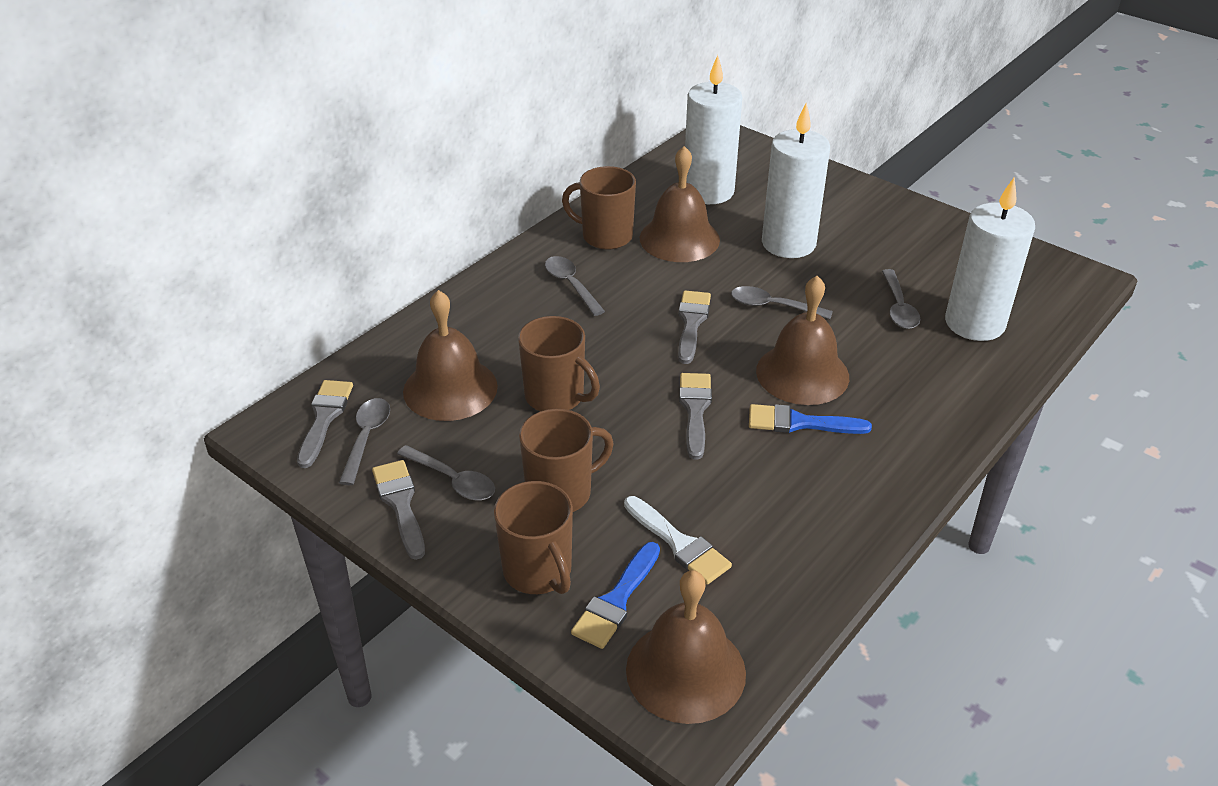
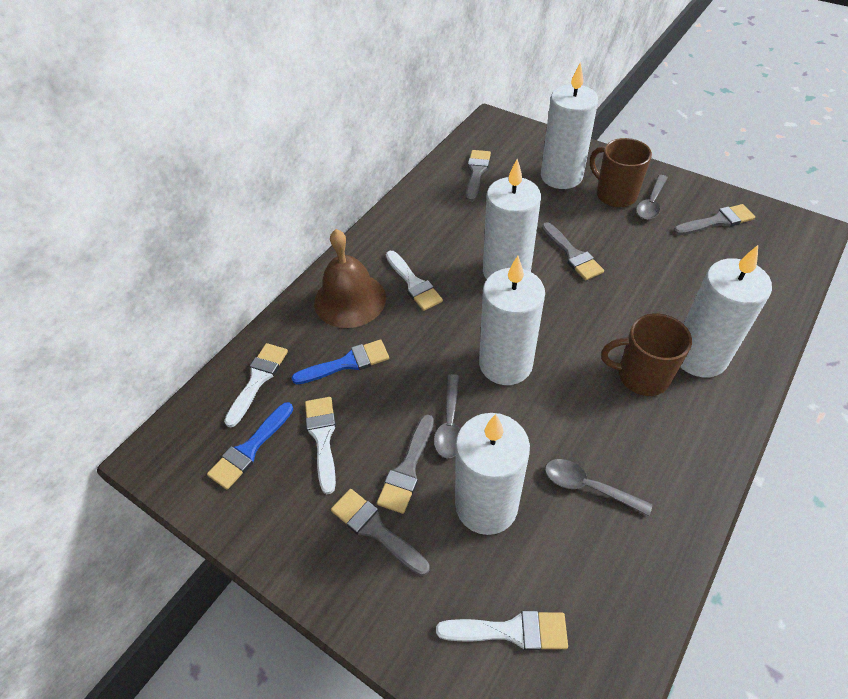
brown bell: 4 -> 1
brown mug: 4 -> 2
grey brush: 4 -> 5
grey spoon: 5 -> 3
white brush: 1 -> 4
white candle: 3 -> 5

